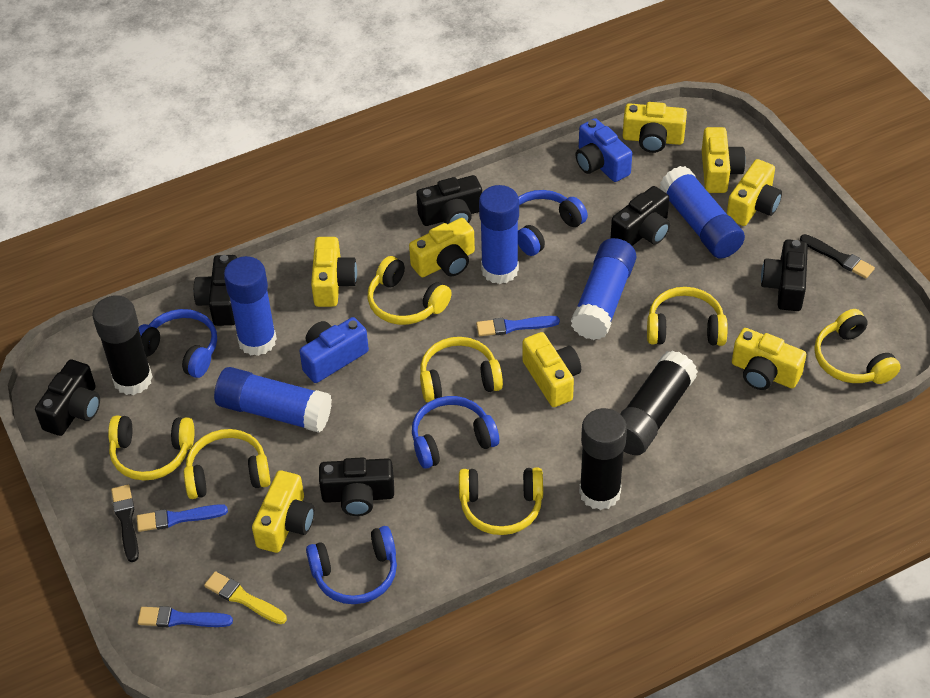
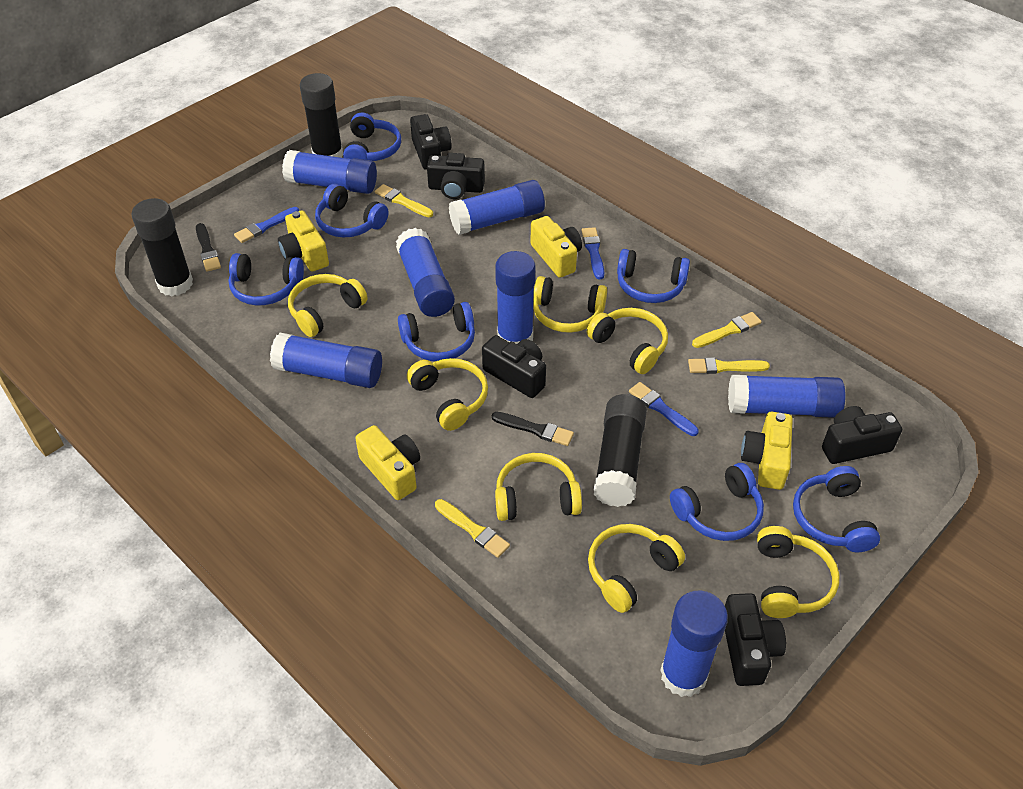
black camera: 6 -> 5
blue camera: 2 -> 0
blue glue stick: 5 -> 7
blue headphones: 4 -> 7
yellow brush: 1 -> 4
yellow camera: 8 -> 4

